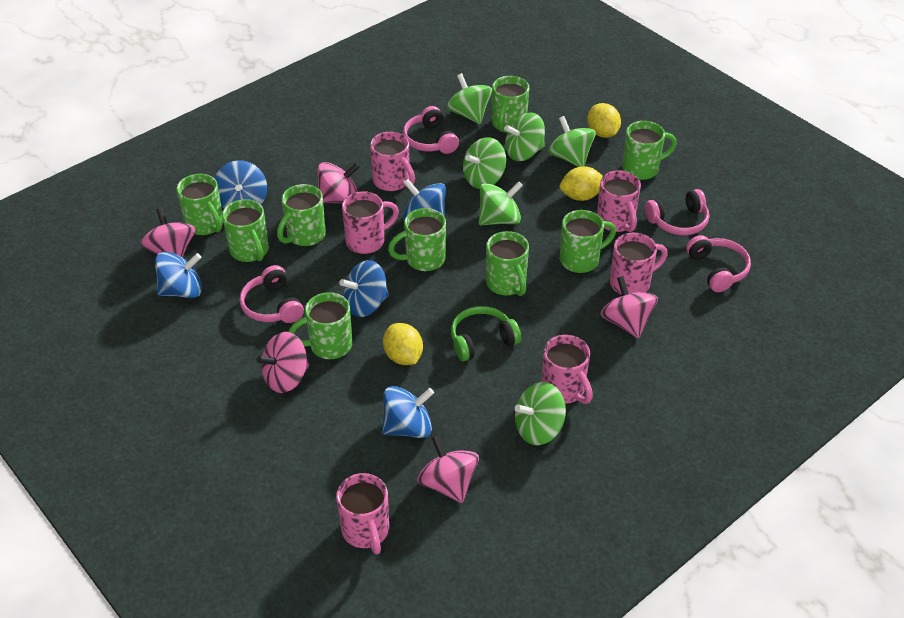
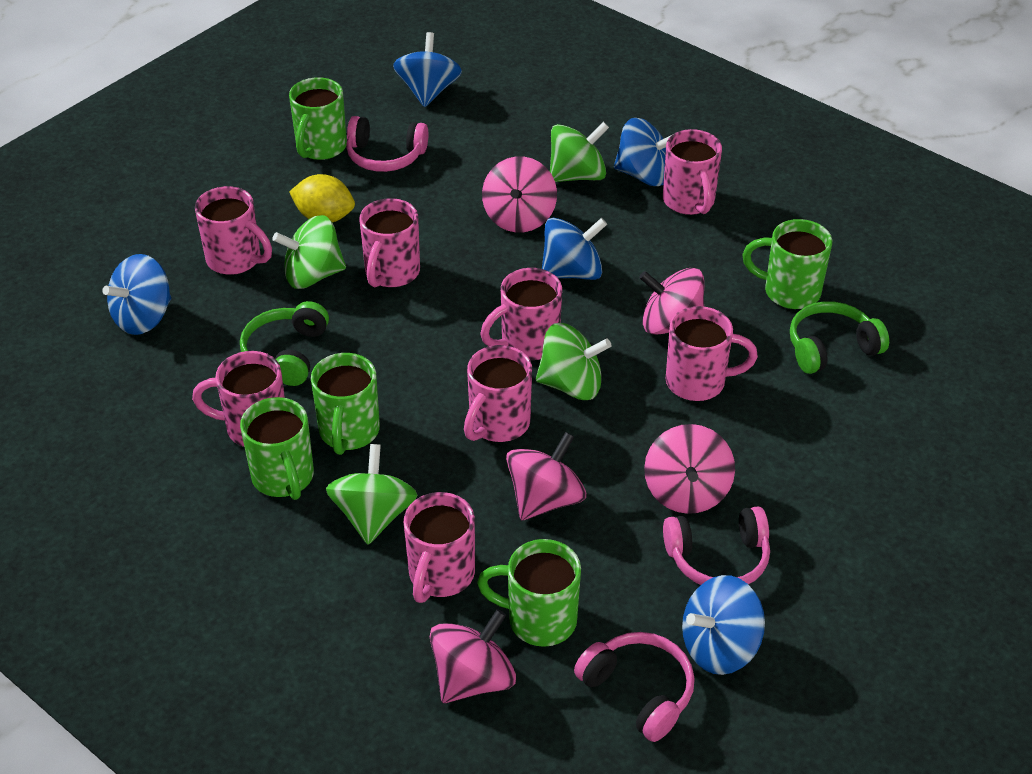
green headphones: 1 -> 2
green mug: 9 -> 5
green spinning top: 6 -> 4
pink headphones: 4 -> 3
pink mug: 6 -> 8
yellow lemon: 3 -> 1

